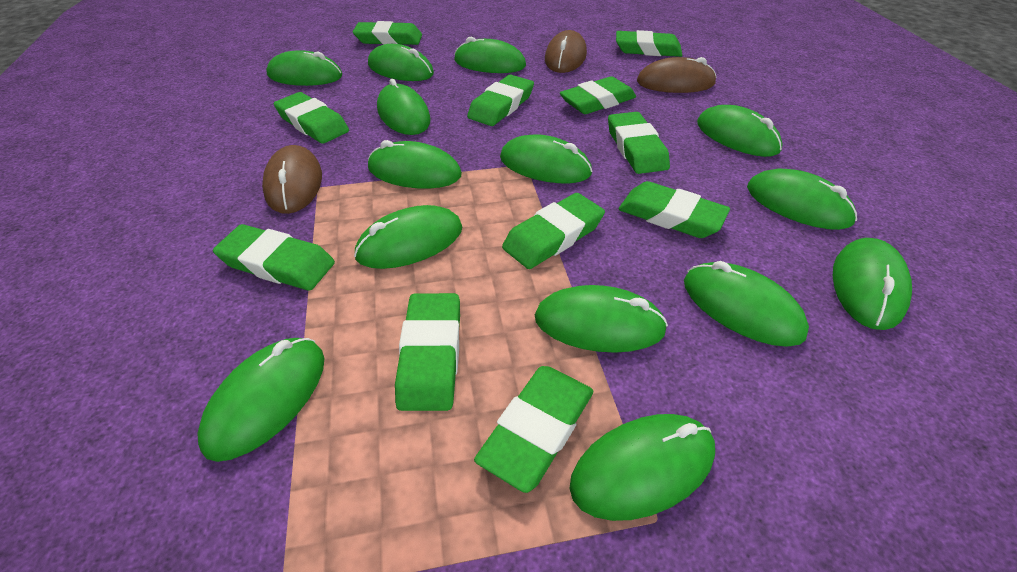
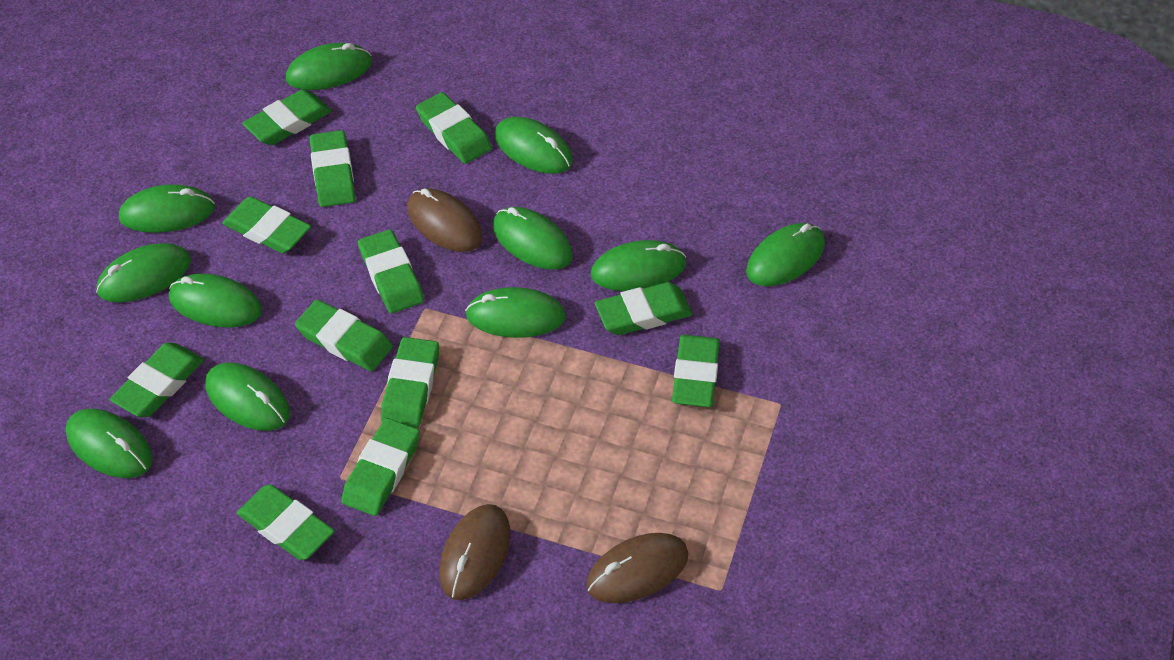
green eraser: 11 -> 12
green mouse: 14 -> 11

